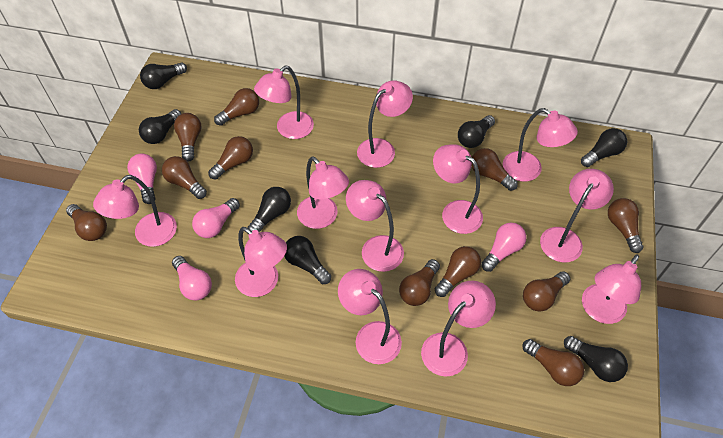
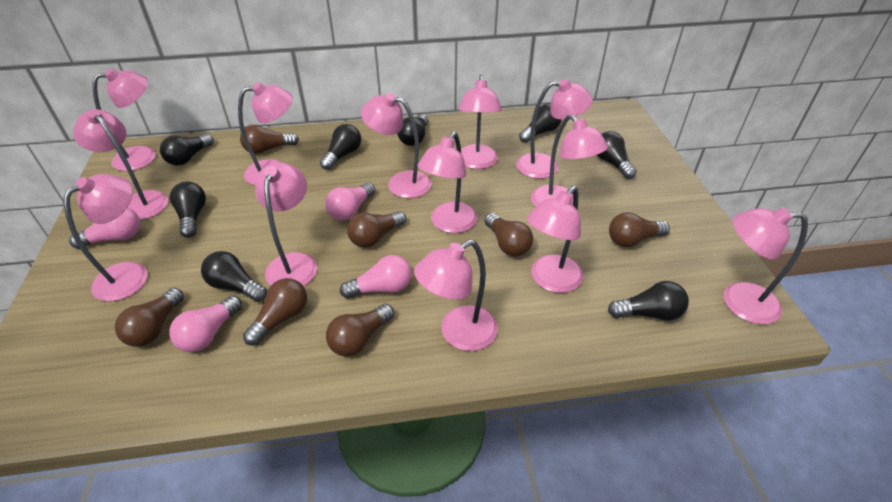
black light bulb: 7 -> 8
brown light bulb: 11 -> 7
pink lamp: 12 -> 13

